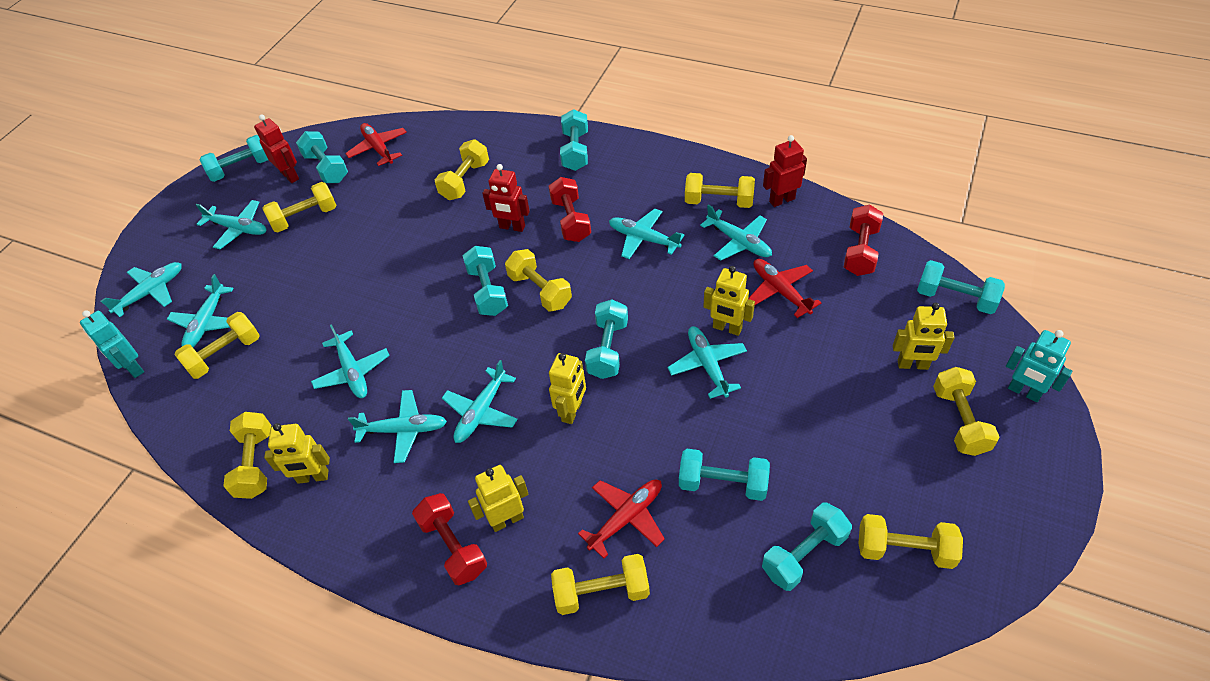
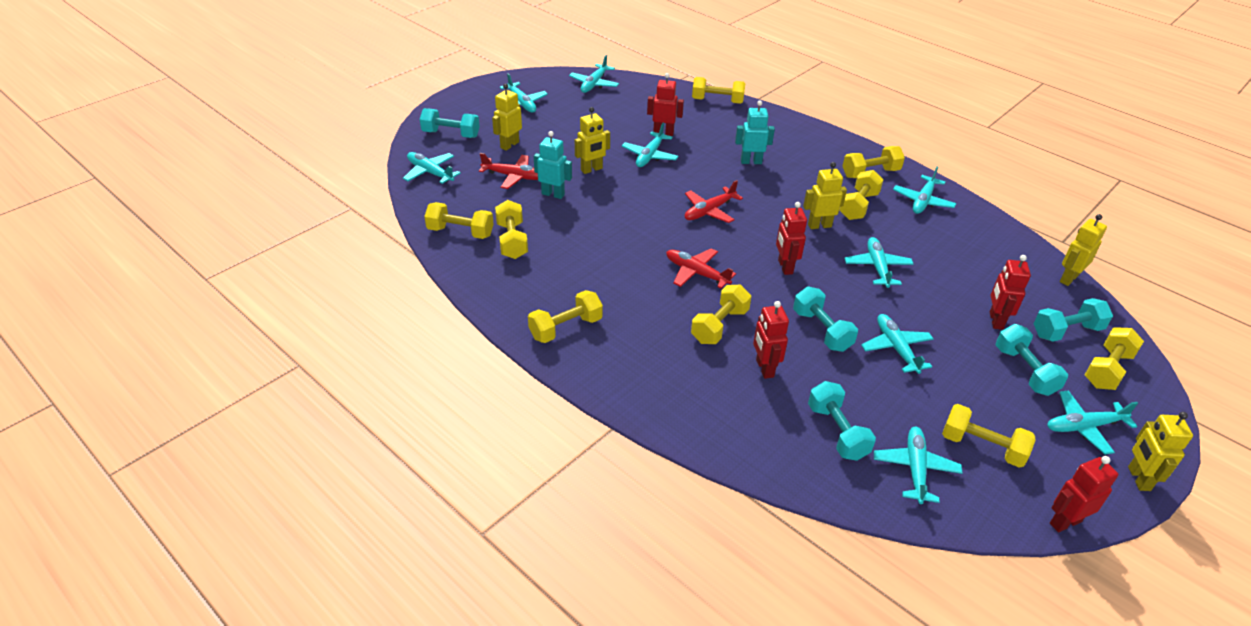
red dumbbell: 3 -> 0
red robot: 3 -> 5
turquoise dumbbell: 8 -> 5

